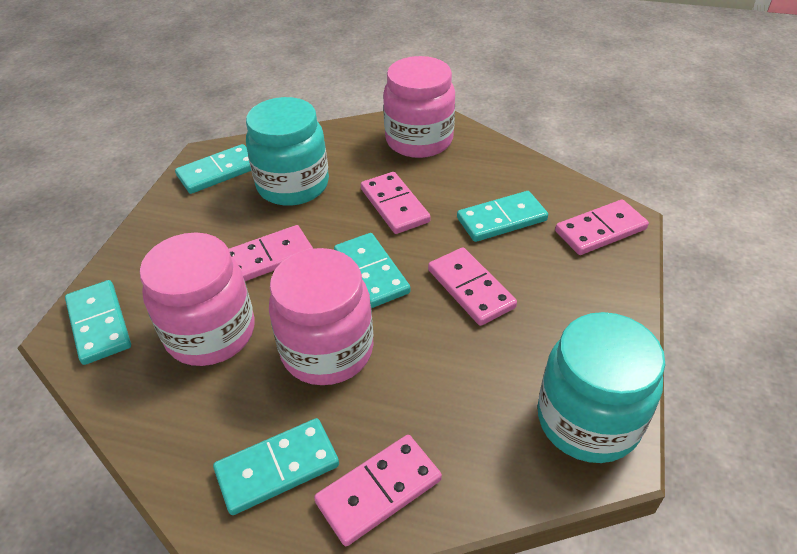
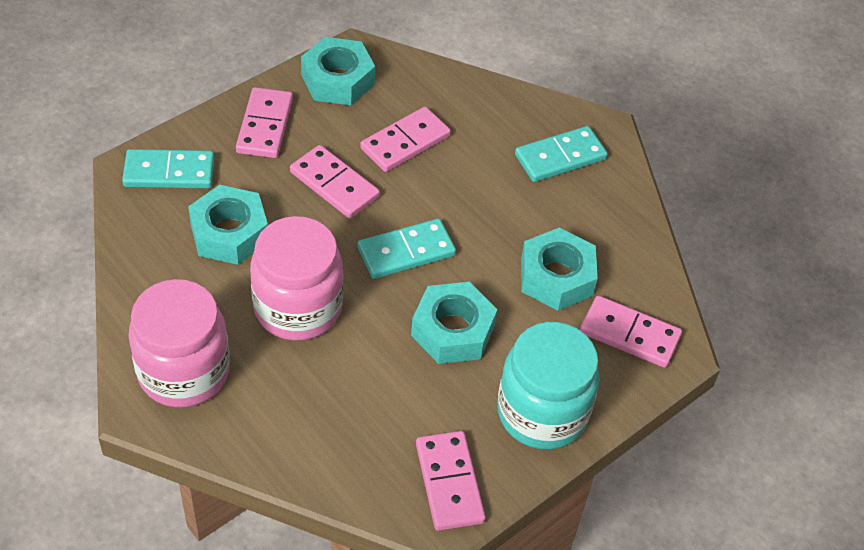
pink jar: 3 -> 2
turquoise domino: 5 -> 3
turquoise jar: 2 -> 1
turquoise nut: 0 -> 4

